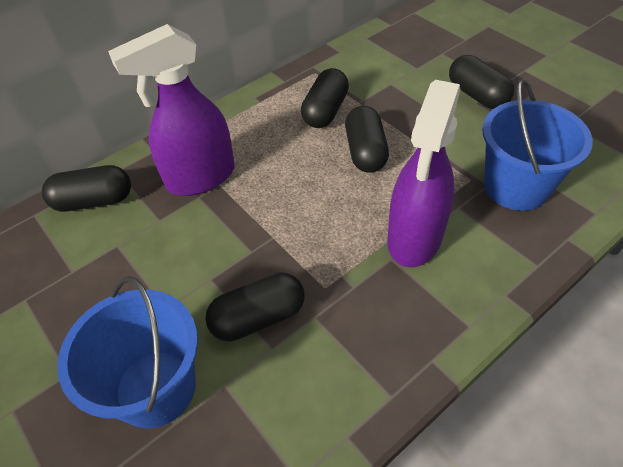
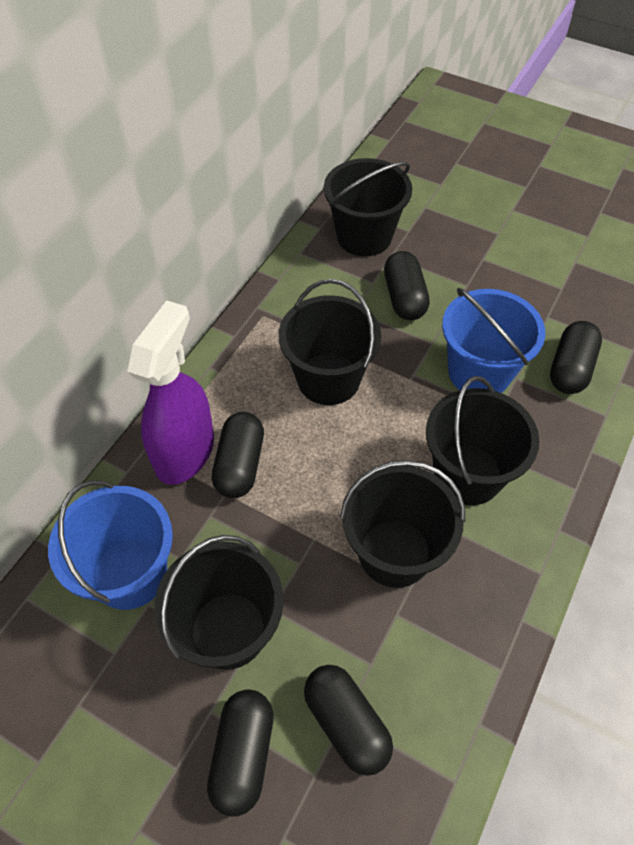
black bucket: 0 -> 5
purple spray bottle: 2 -> 1

